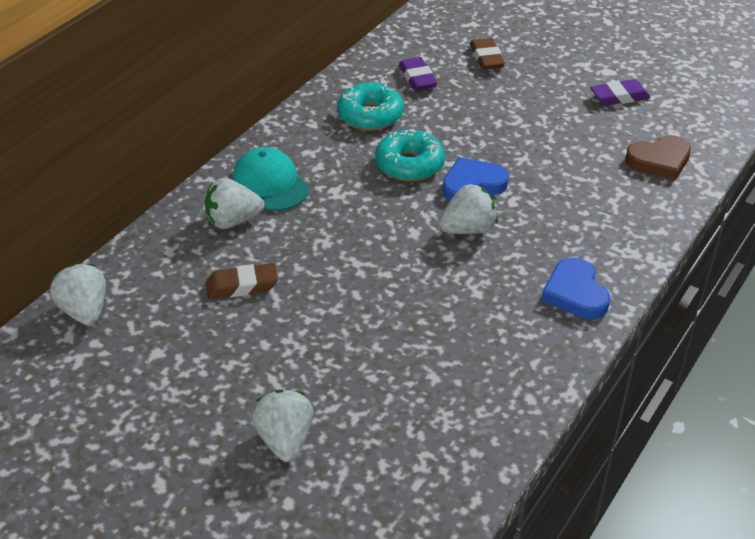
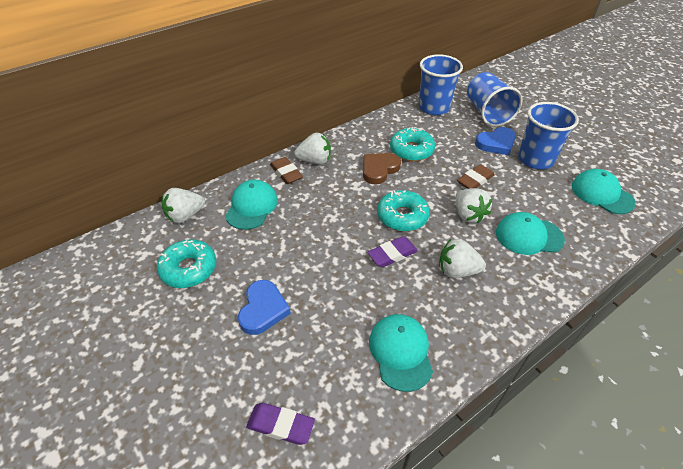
blue cup: 0 -> 3
turquoise cap: 1 -> 4
turquoise donut: 2 -> 3

